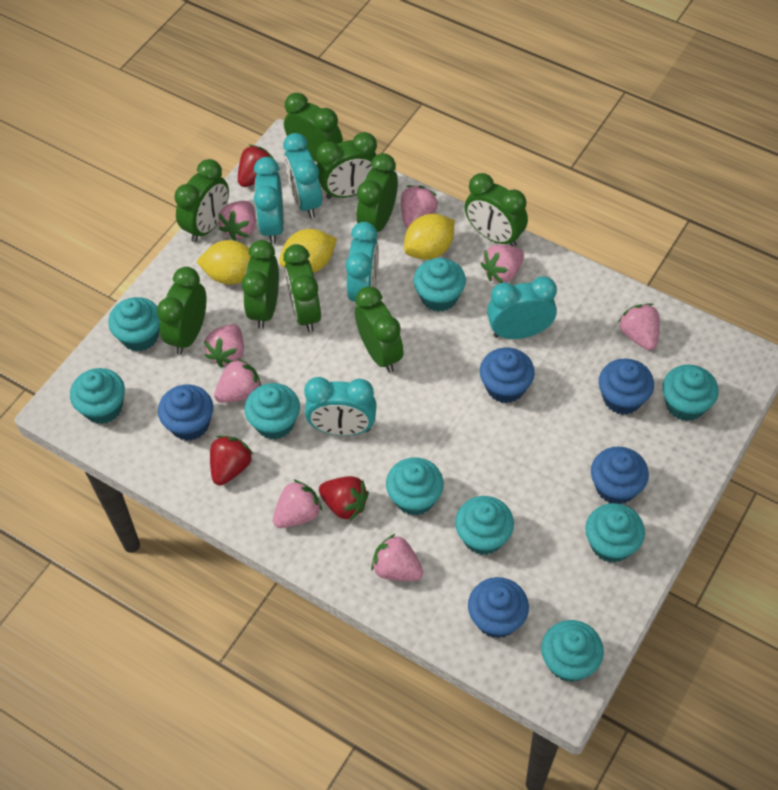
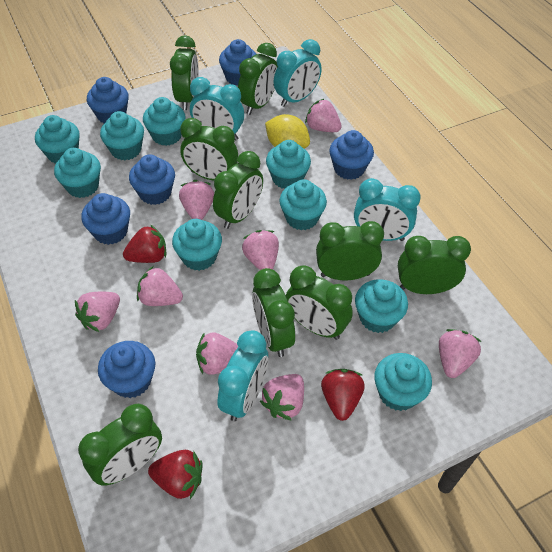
blue cupcake: 5 -> 6
turquoise clock: 5 -> 4
yellow lemon: 3 -> 1

